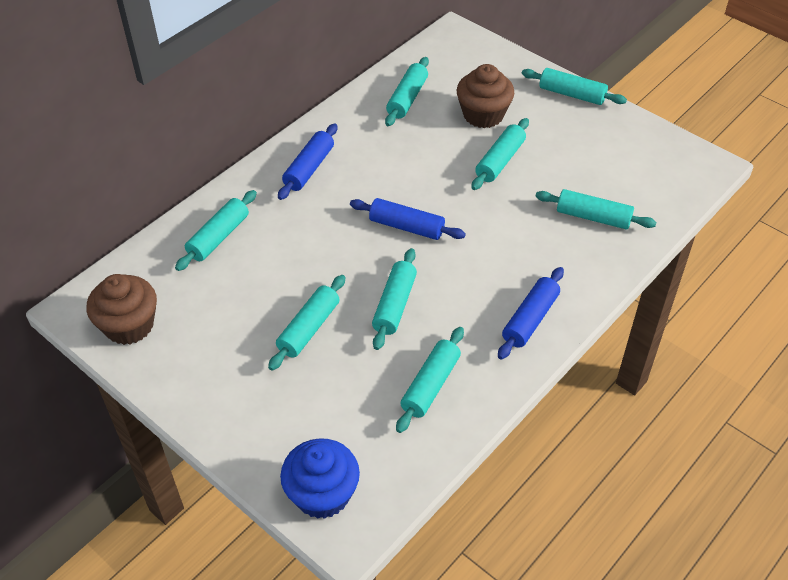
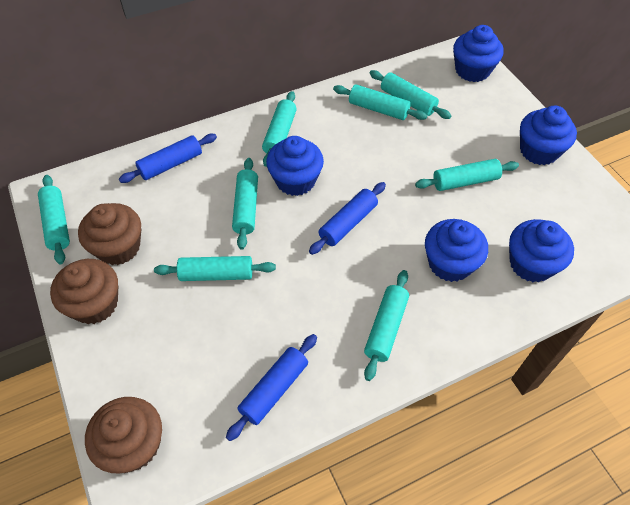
blue cupcake: 1 -> 5
brown cupcake: 2 -> 3

